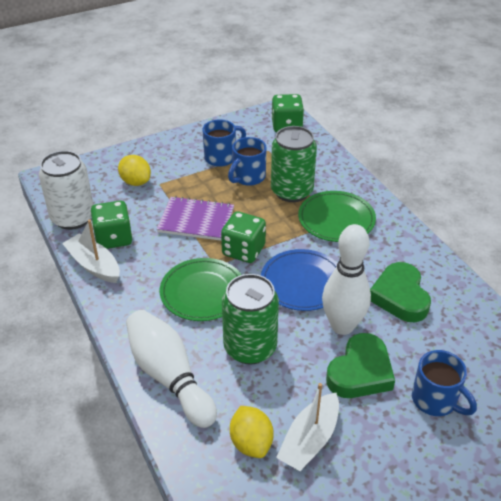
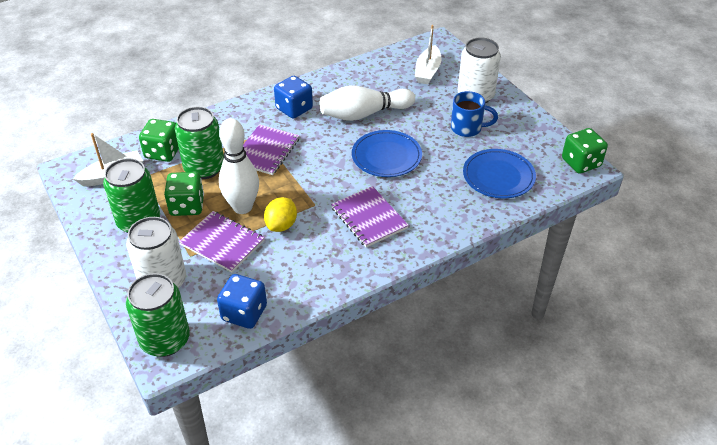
blue dice: 0 -> 2
blue mug: 3 -> 1
blue plate: 1 -> 2
green can: 2 -> 3
green heart: 2 -> 0
green plate: 2 -> 0
purple notebook: 1 -> 3
white can: 1 -> 2
yellow lemon: 2 -> 1

